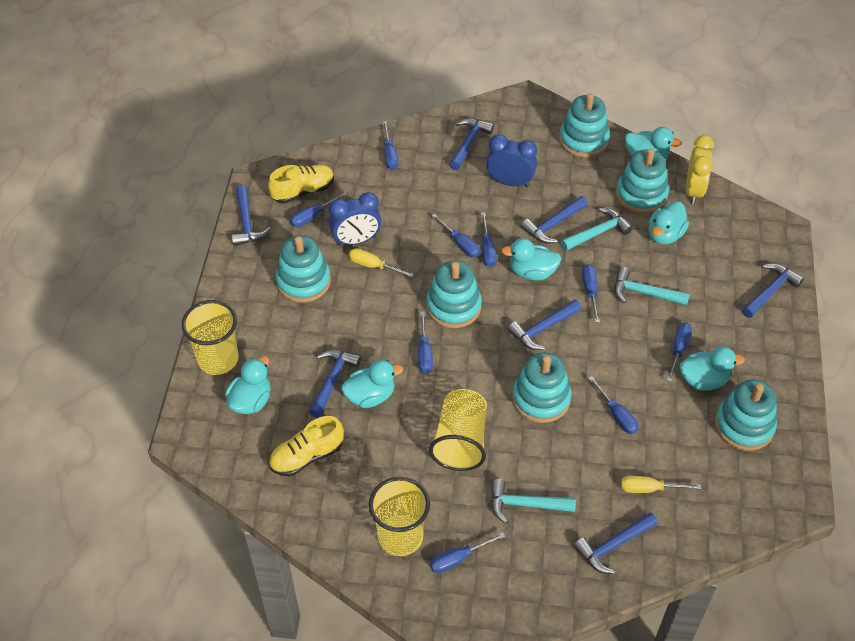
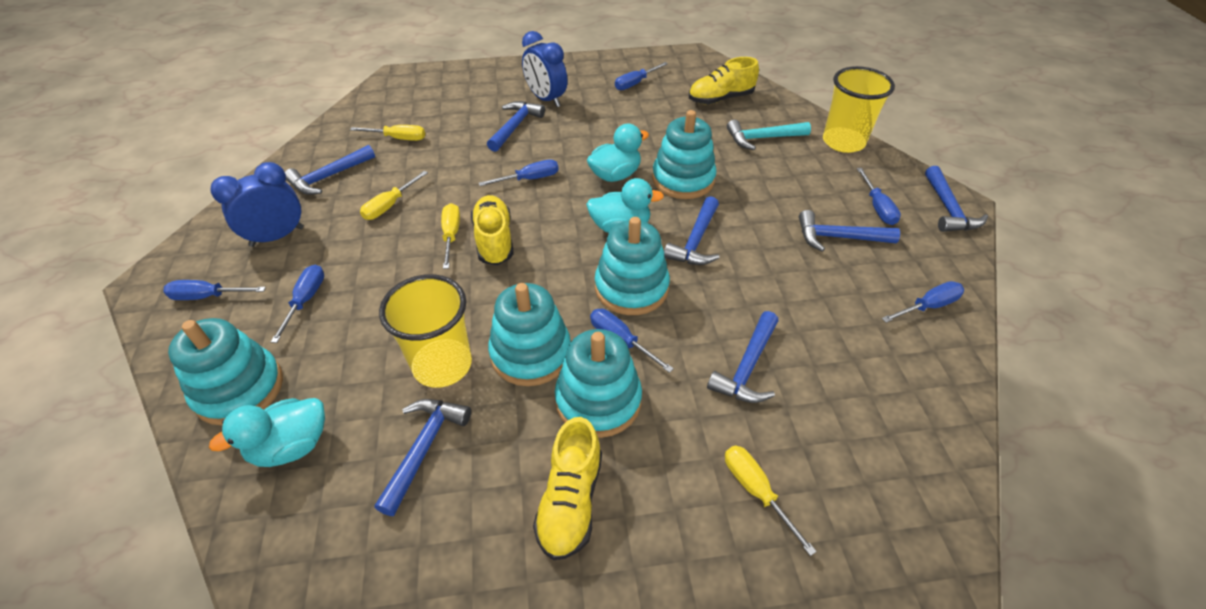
blue screwdriver: 9 -> 7
turquoise duck: 6 -> 3
turquoise hammer: 3 -> 1
turquoise stacking toy: 6 -> 5
yellow clock: 1 -> 0
yellow cup: 3 -> 2
yellow screwdriver: 2 -> 4
yellow shoe: 2 -> 3

